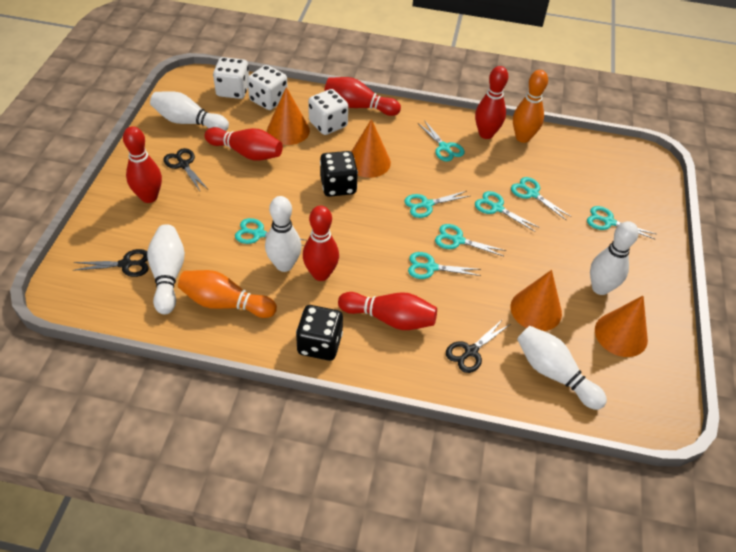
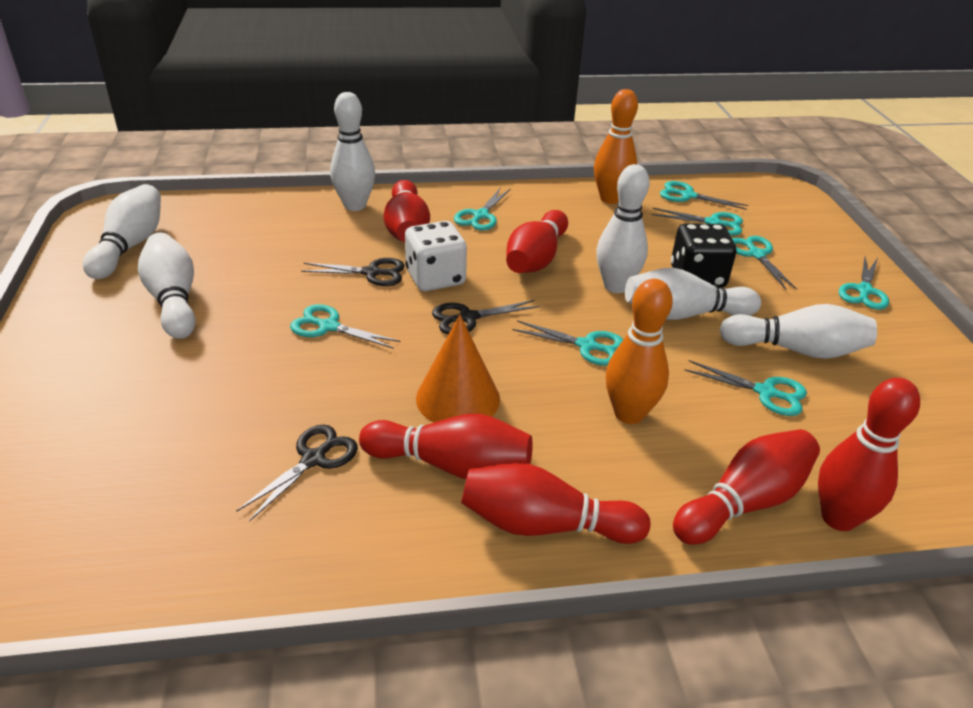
black dice: 2 -> 1
orange cone: 4 -> 1
white bowling pin: 5 -> 6
white dice: 3 -> 1

